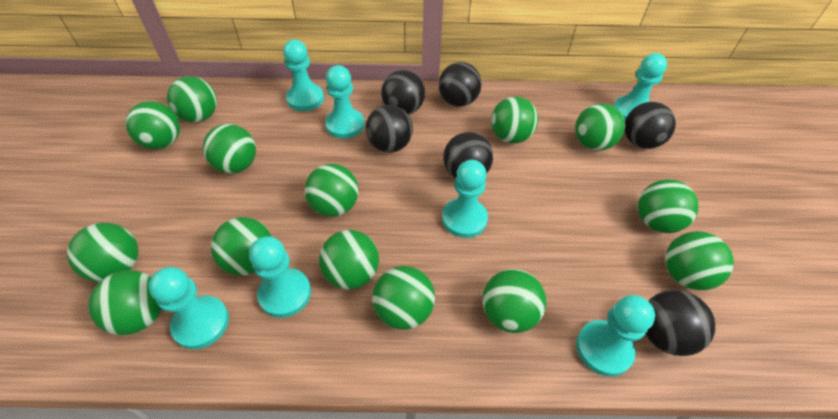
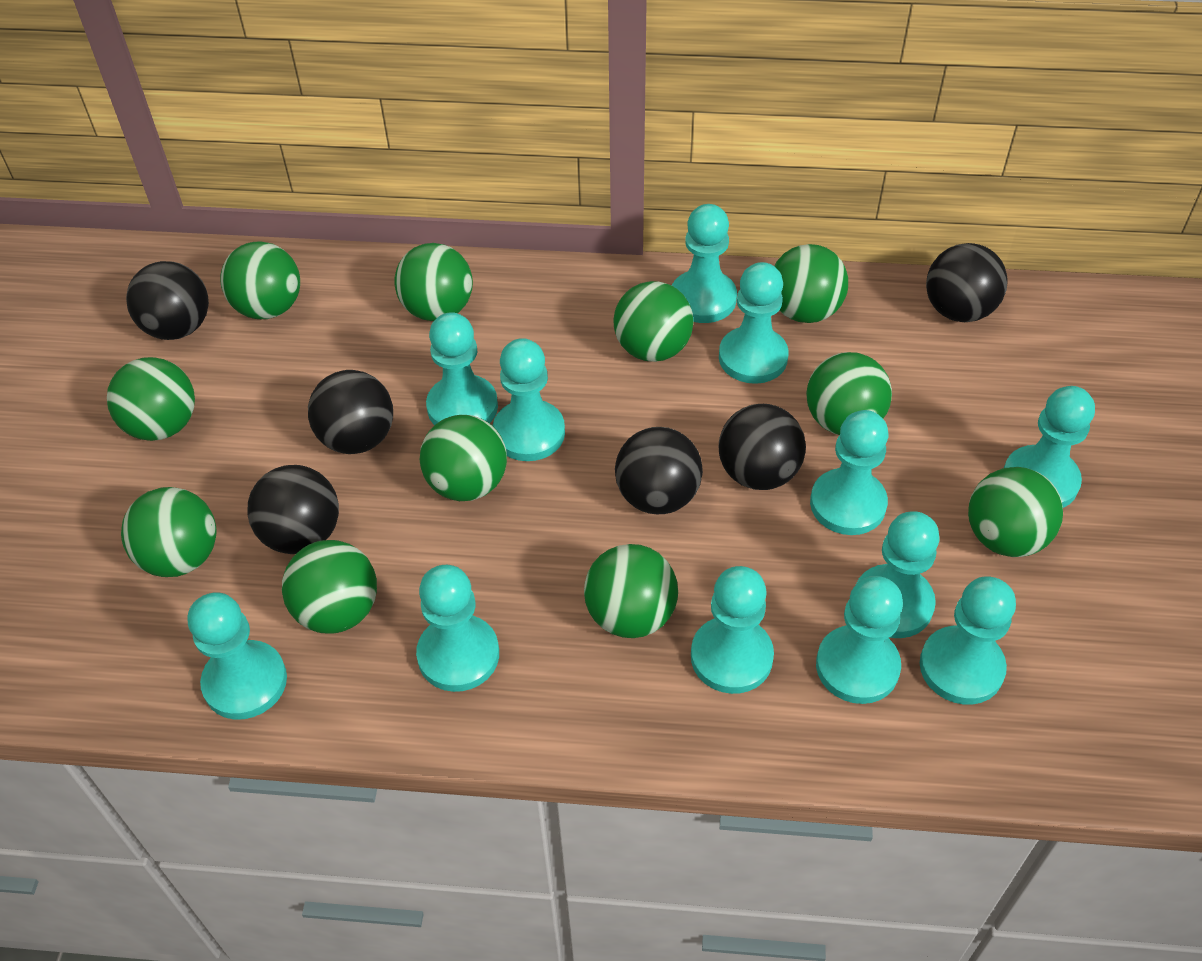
green ball: 14 -> 11
turquoise pawn: 7 -> 12

